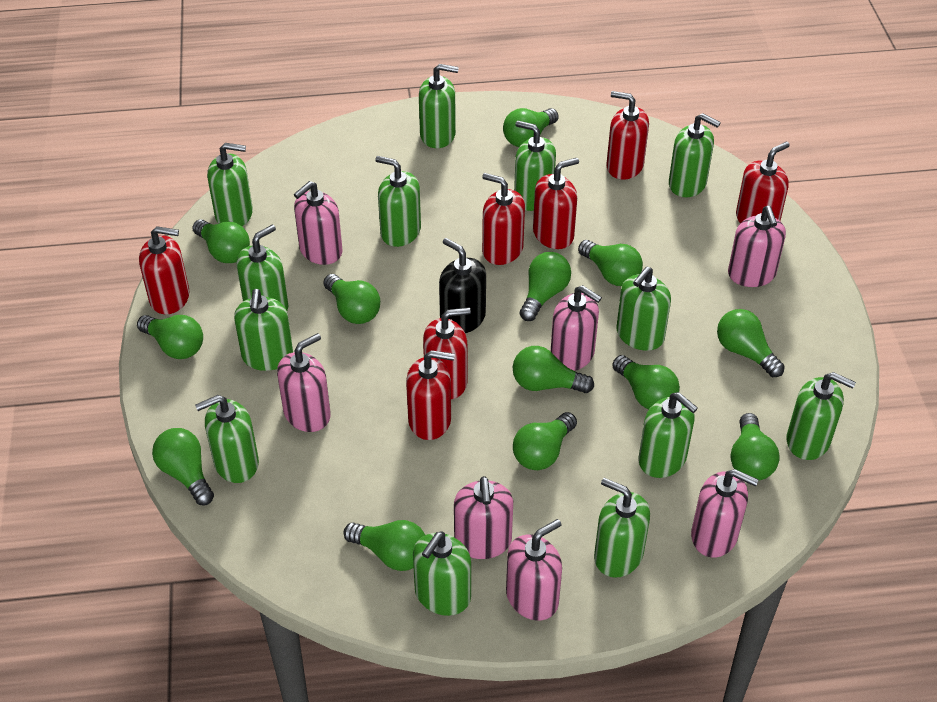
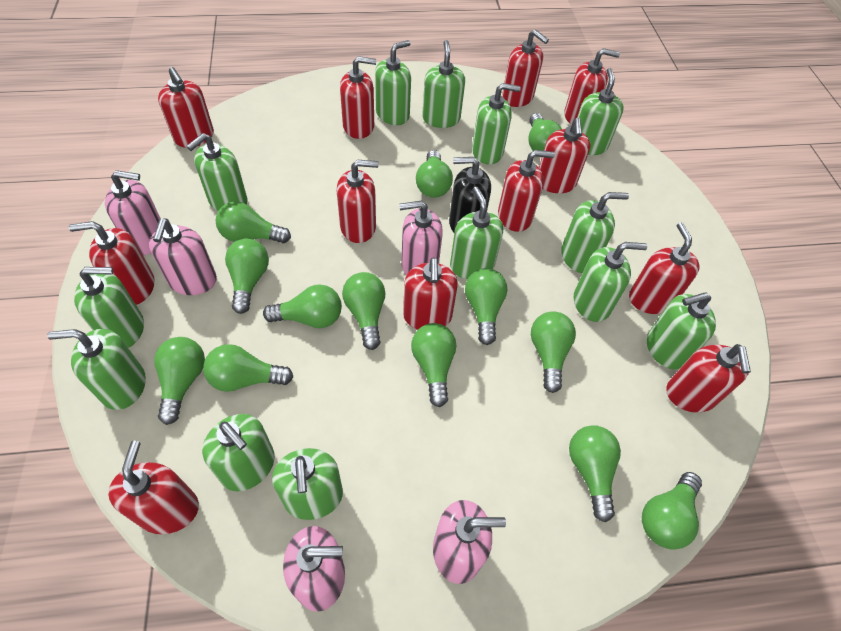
pink soap dispenser: 7 -> 5
red soap dispenser: 7 -> 12

